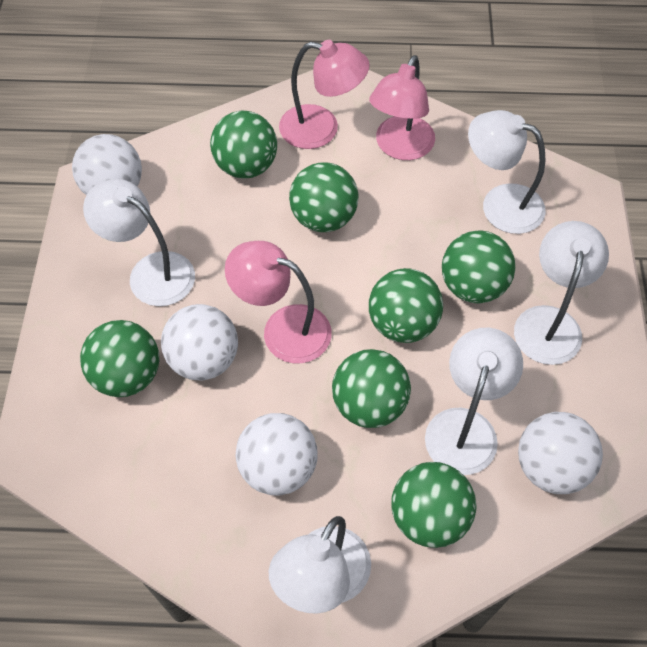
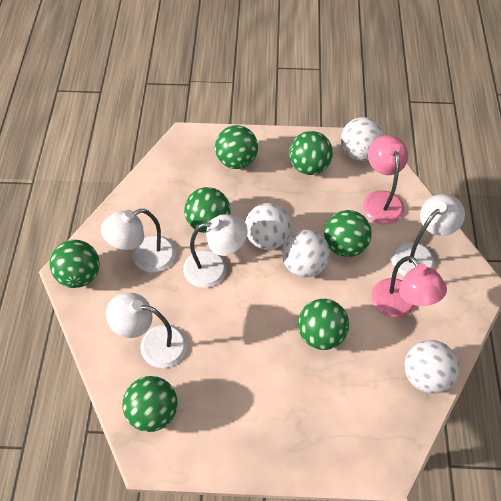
pink lamp: 3 -> 2
white lamp: 5 -> 4

